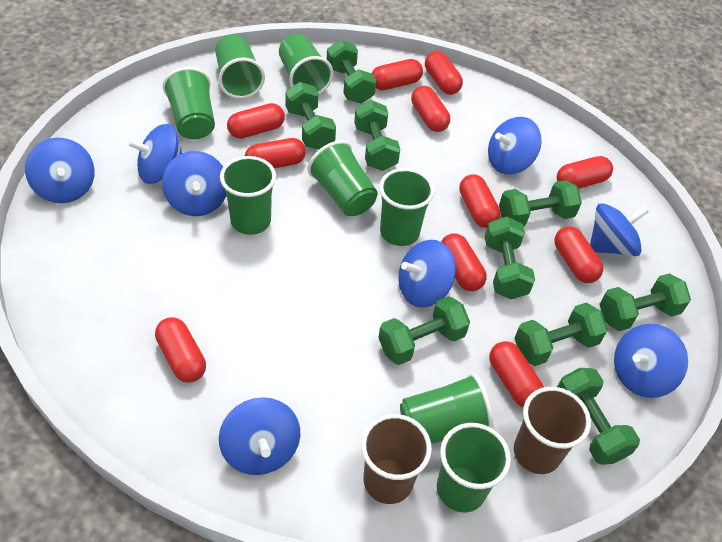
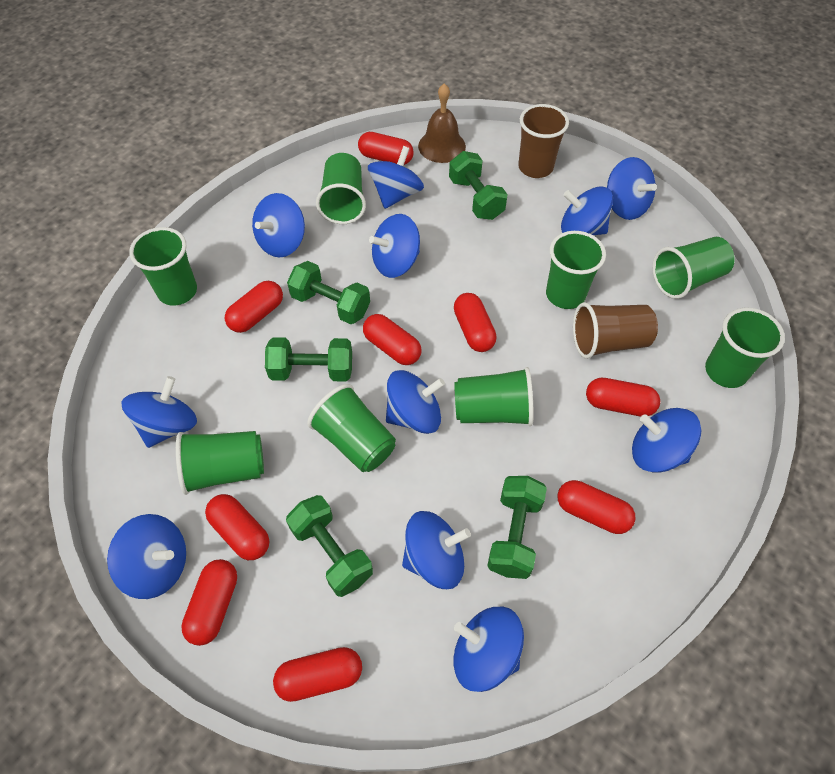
blue spinning top: 8 -> 11
brown bell: 0 -> 1
green dumbbell: 9 -> 5
red capsule: 11 -> 9

